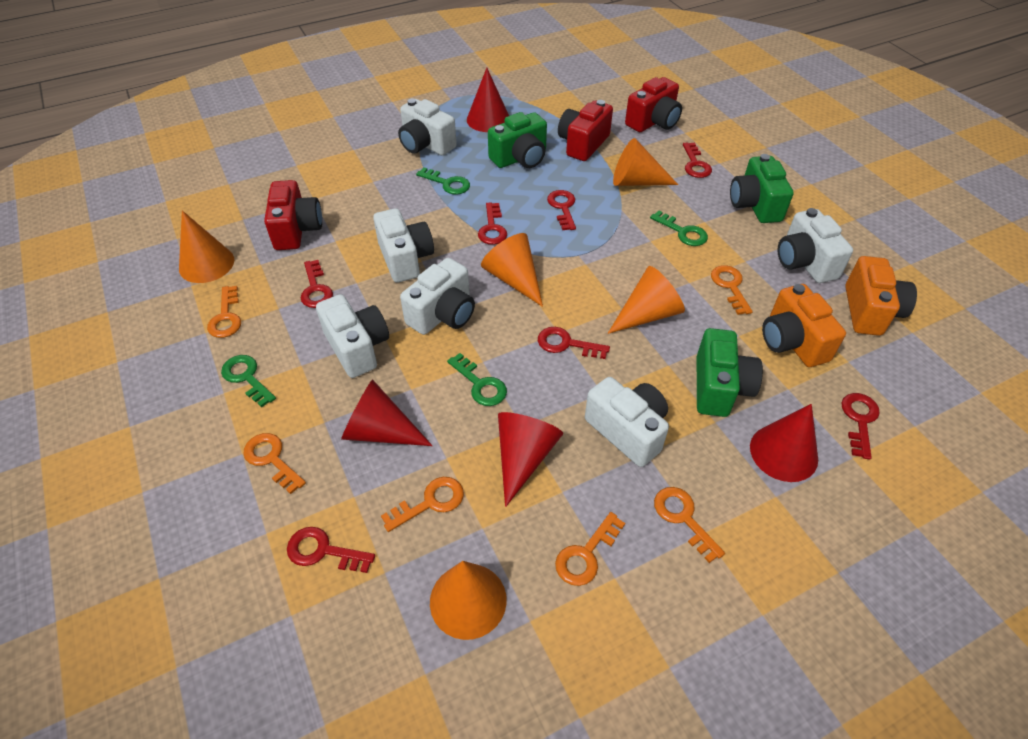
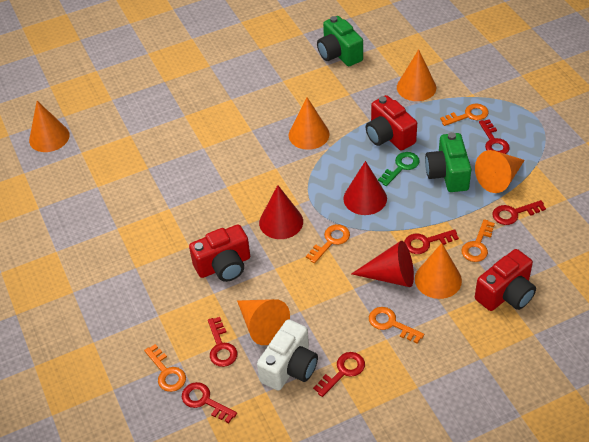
green camera: 3 -> 2
green key: 4 -> 1
orange camera: 2 -> 0
orange cone: 5 -> 6
orange key: 6 -> 5
red cone: 4 -> 3
red key: 7 -> 6
white camera: 6 -> 1

